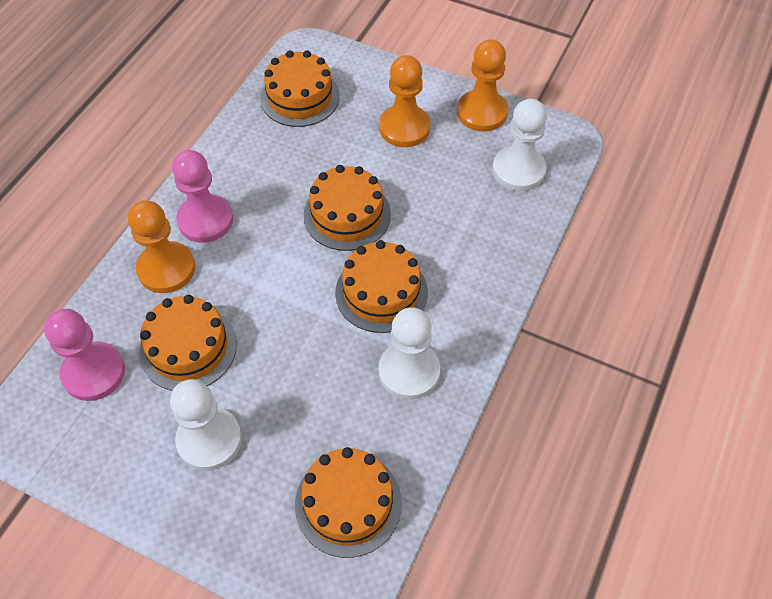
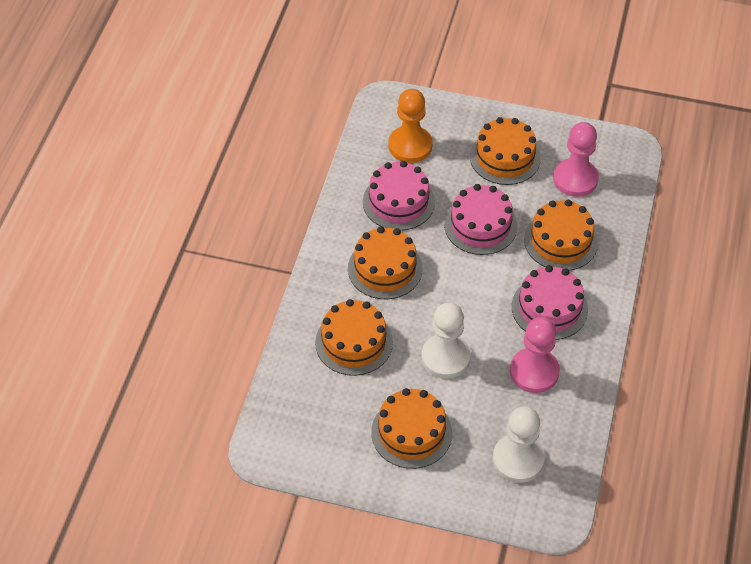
orange pawn: 3 -> 1
pink cake: 0 -> 3
white pawn: 3 -> 2

